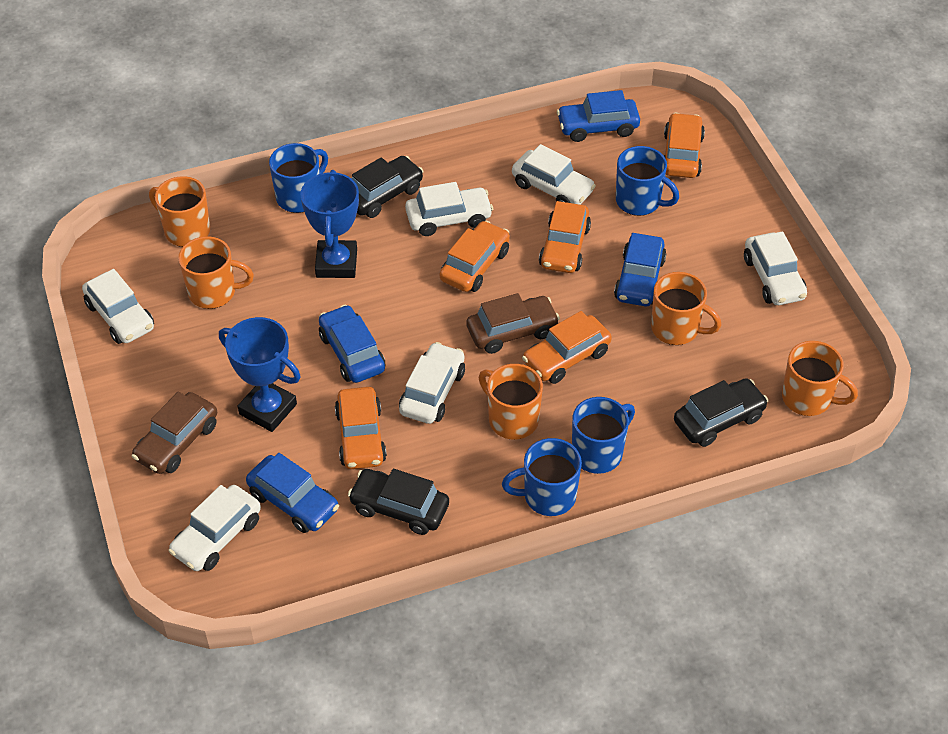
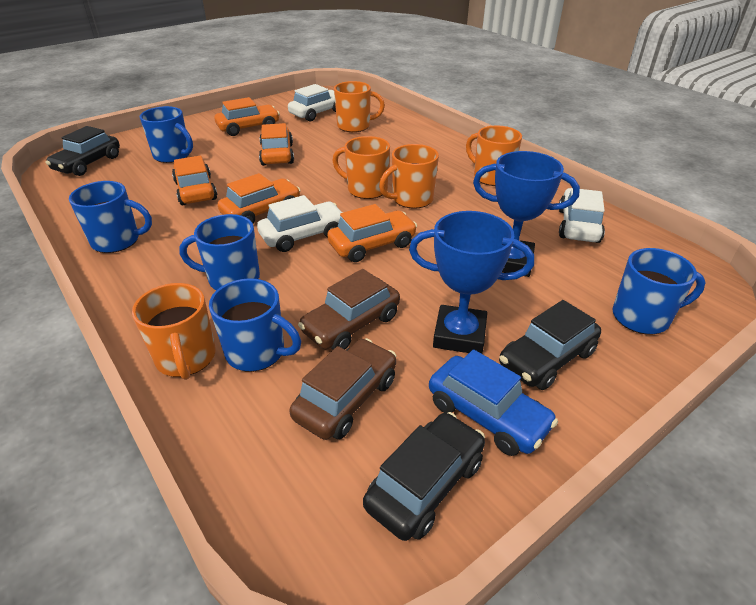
blue car: 4 -> 1
blue mug: 4 -> 5
white car: 6 -> 3

